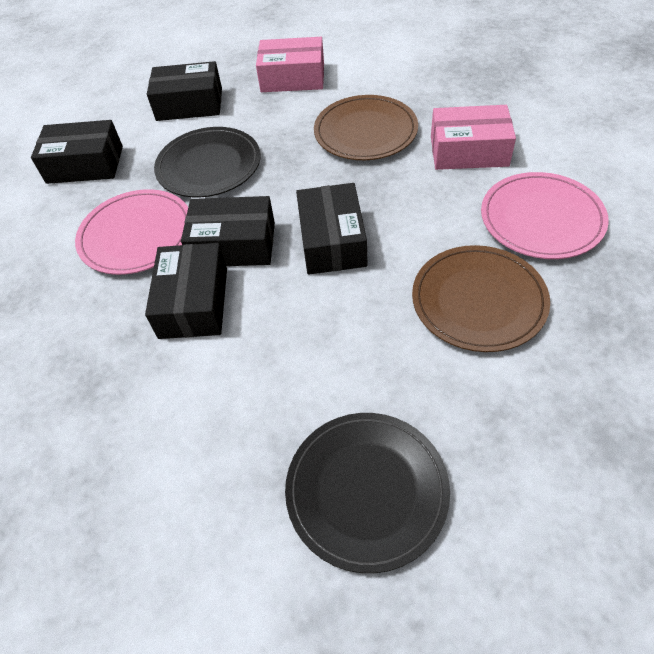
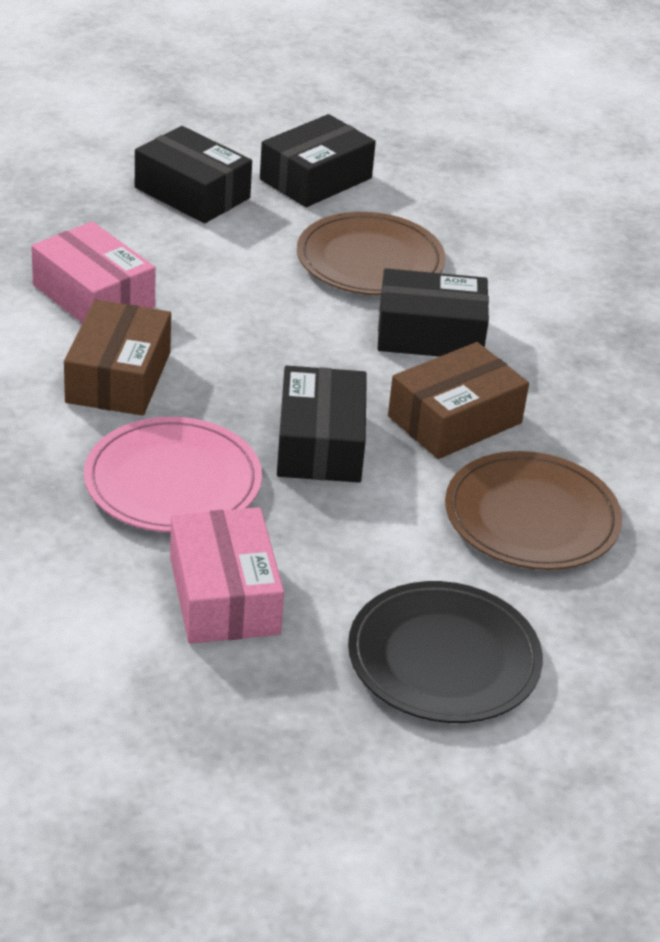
black box: 5 -> 4
black plate: 2 -> 1
brown box: 0 -> 2
pink plate: 2 -> 1

